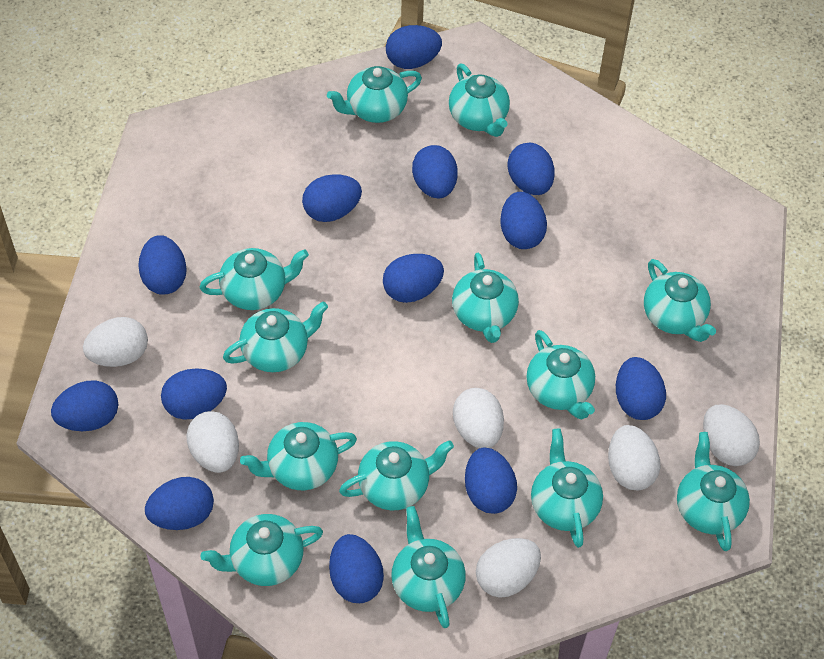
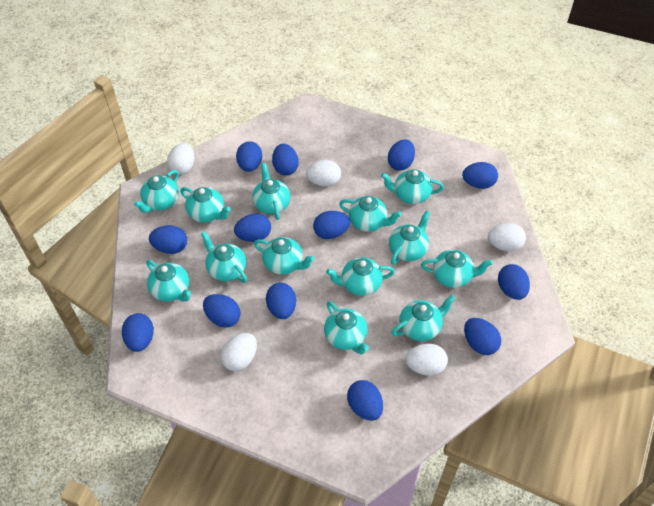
white egg: 6 -> 5

